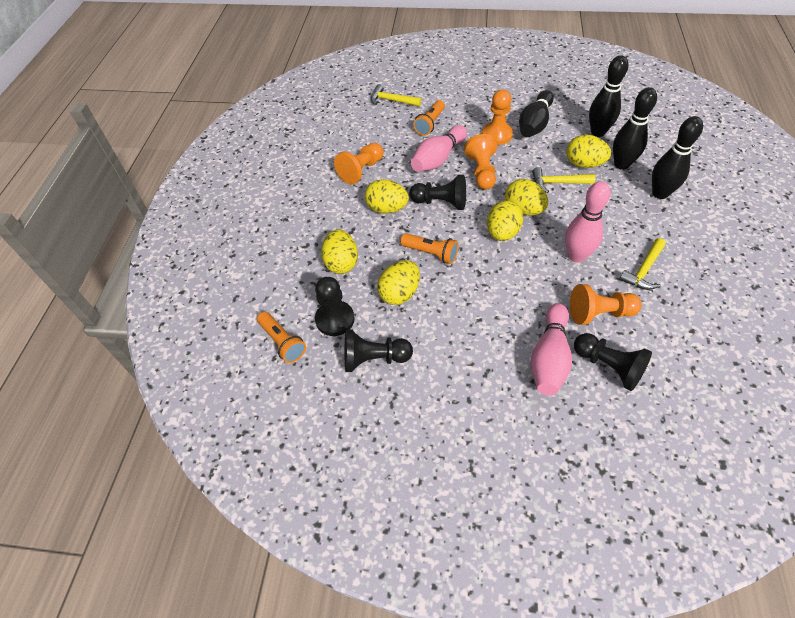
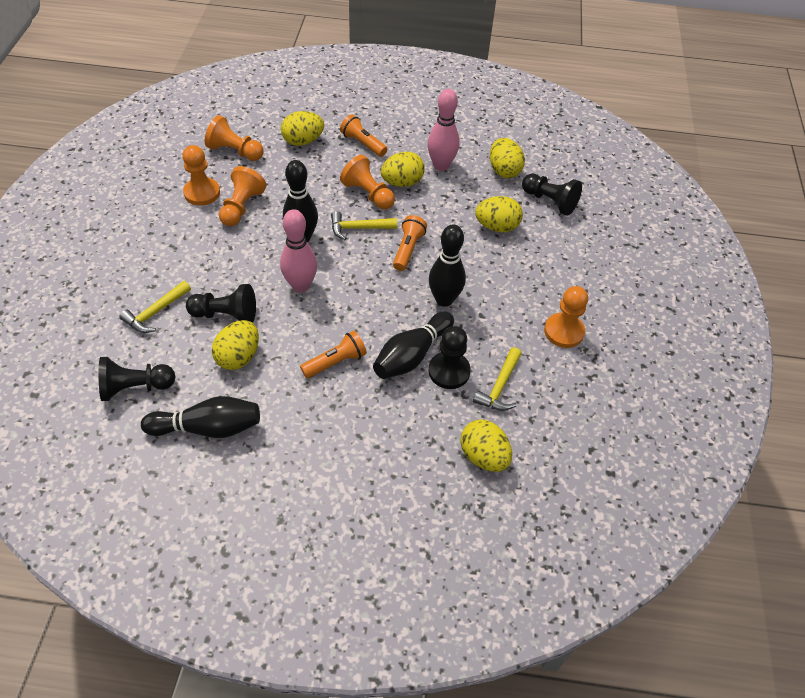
orange pawn: 4 -> 5
pink bowling pin: 3 -> 2

